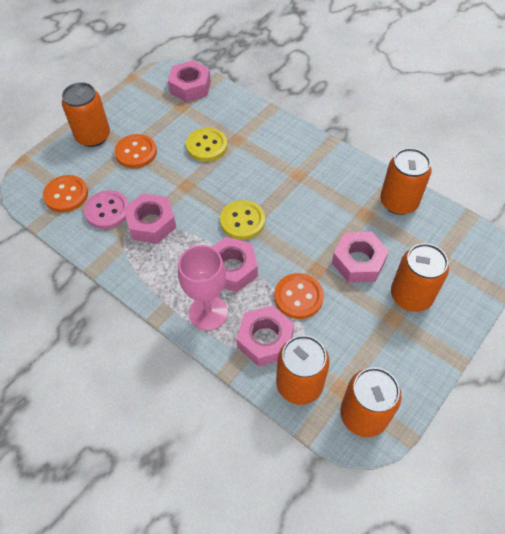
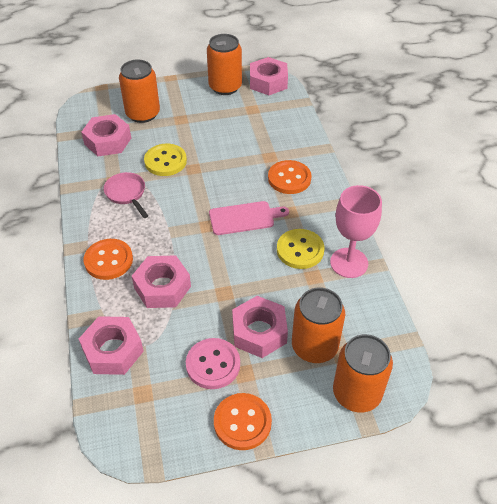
orange can: 5 -> 4
pink cutting board: 0 -> 1
pink pan: 0 -> 1

